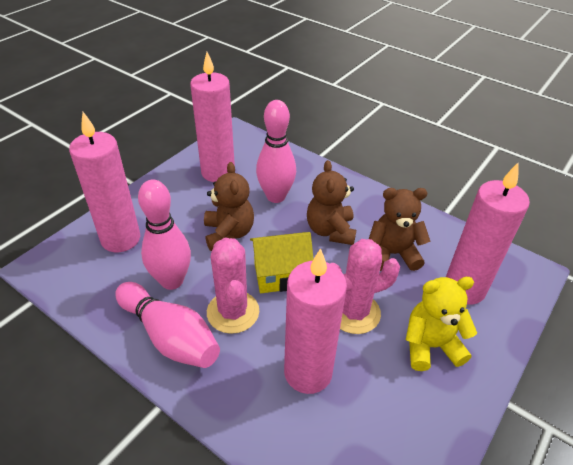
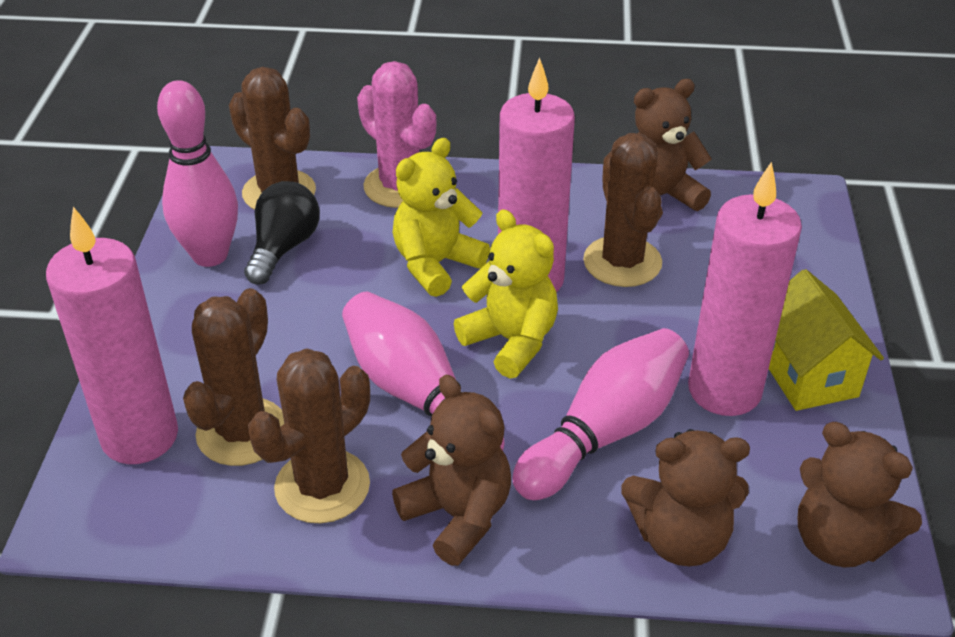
black light bulb: 0 -> 1
brown cactus: 0 -> 4
brown teddy bear: 3 -> 4
pink cactus: 2 -> 1
pink candle: 4 -> 3
yellow teddy bear: 1 -> 2

